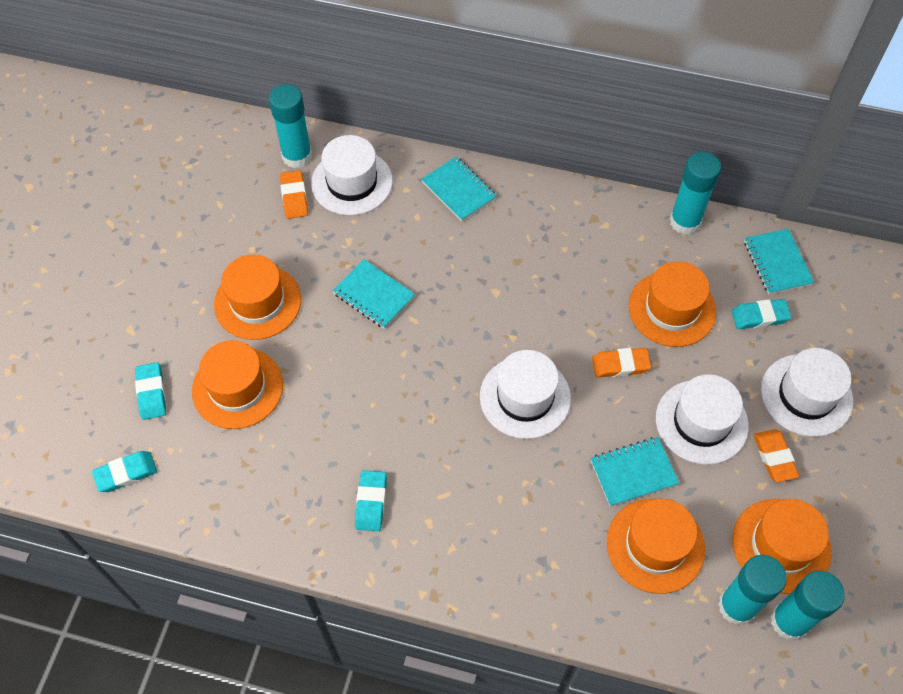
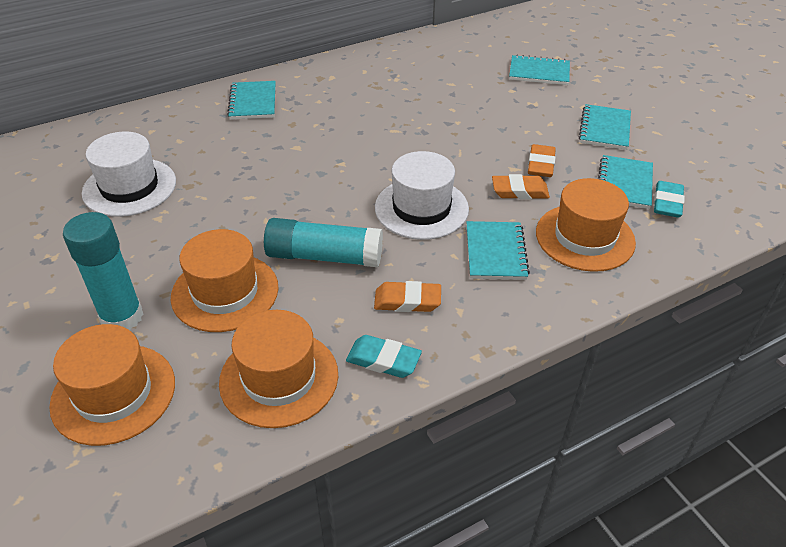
orange hat: 5 -> 4
turquoise eraser: 4 -> 2
turquoise glue stick: 4 -> 2
turquoise notebook: 4 -> 5
white hat: 4 -> 2

